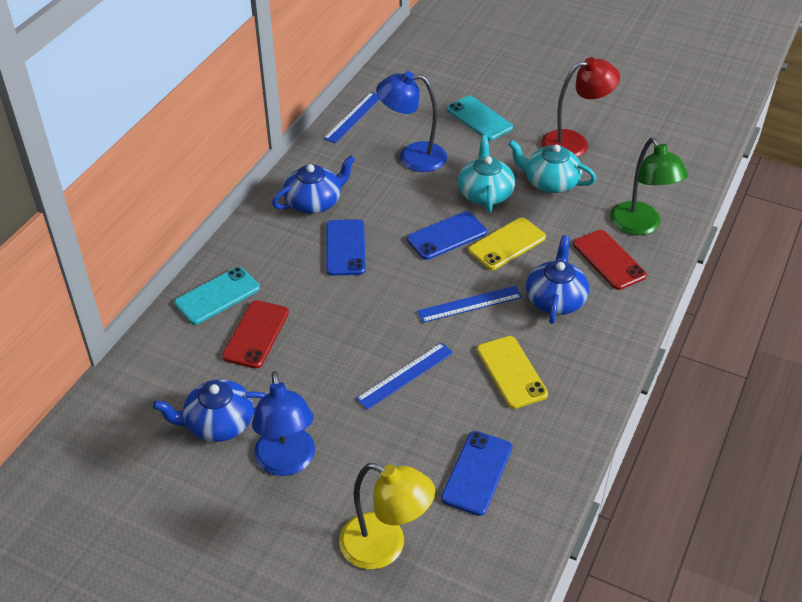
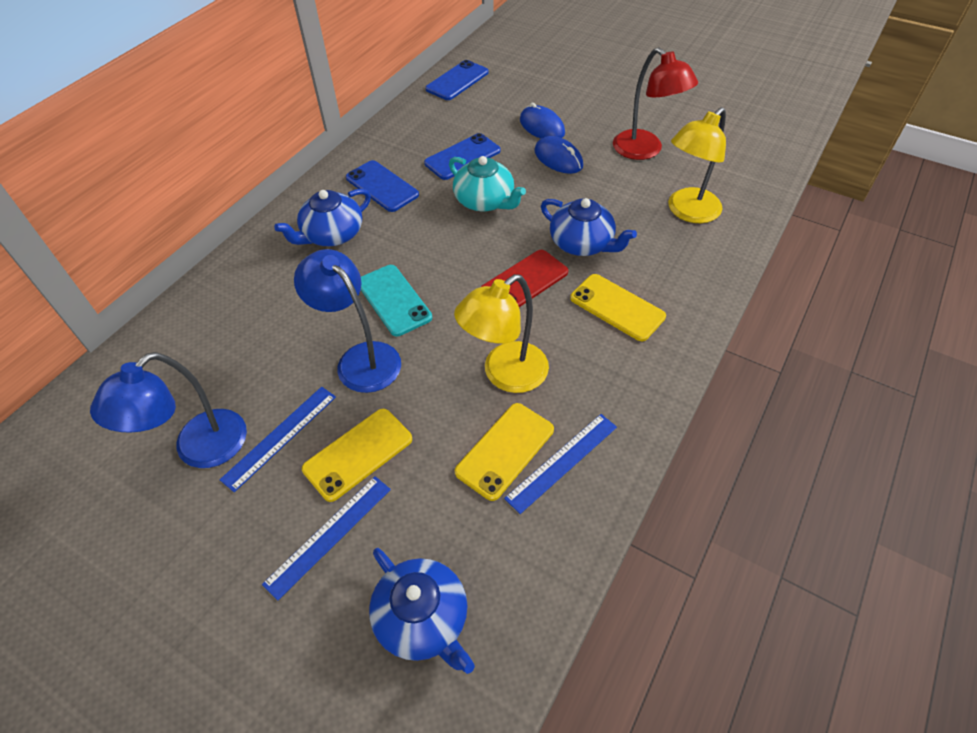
blue mouse: 0 -> 2
green lamp: 1 -> 0
red phone: 2 -> 1
turquoise phone: 2 -> 1
turquoise teapot: 2 -> 1
yellow lamp: 1 -> 2
yellow phone: 2 -> 3

